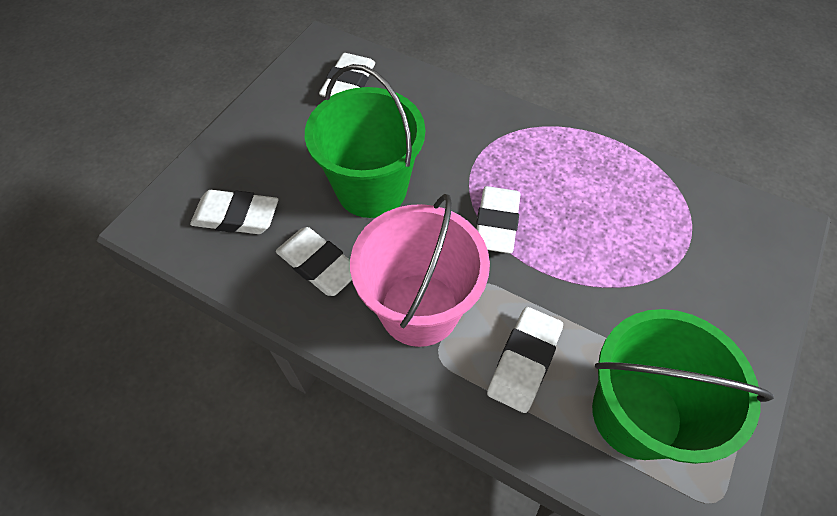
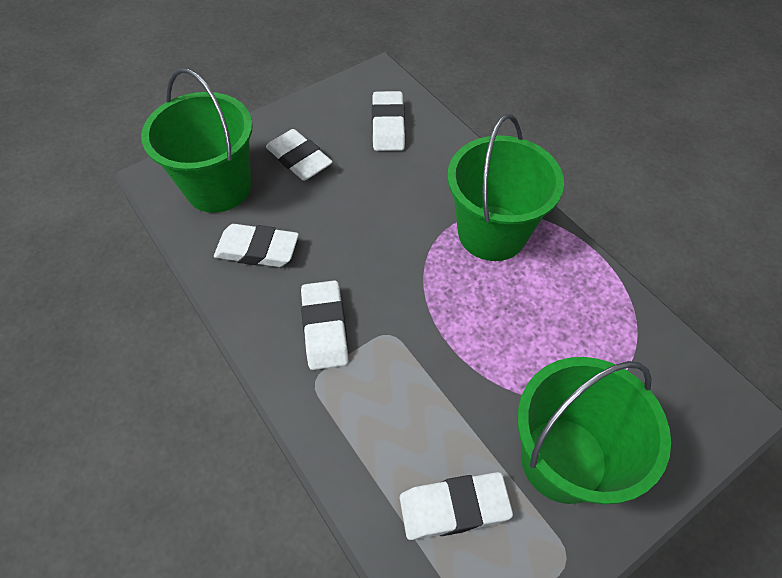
green bucket: 2 -> 3
pink bucket: 1 -> 0

